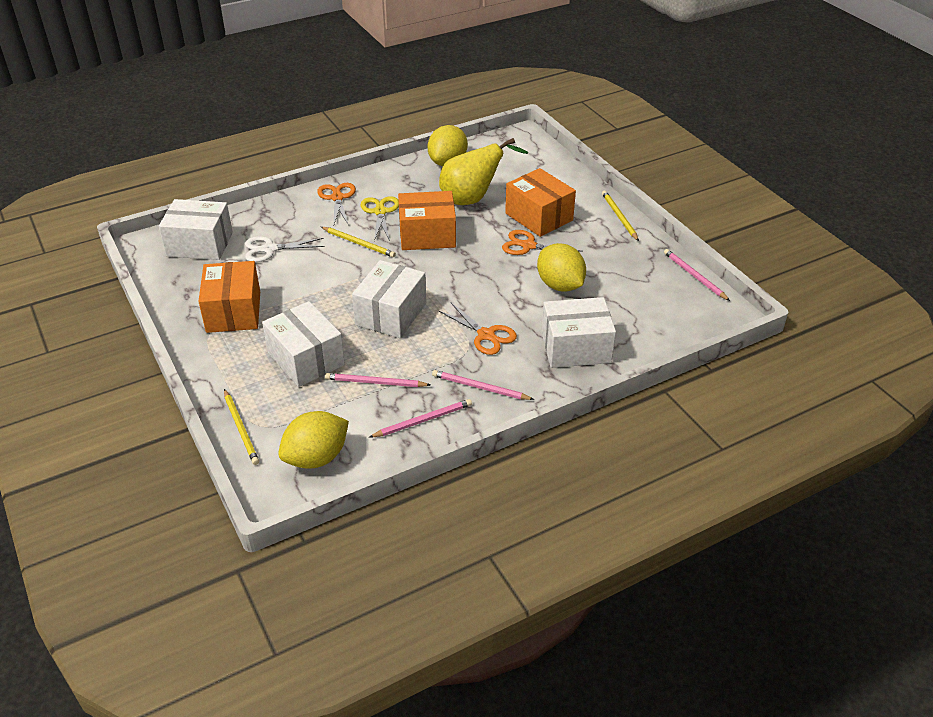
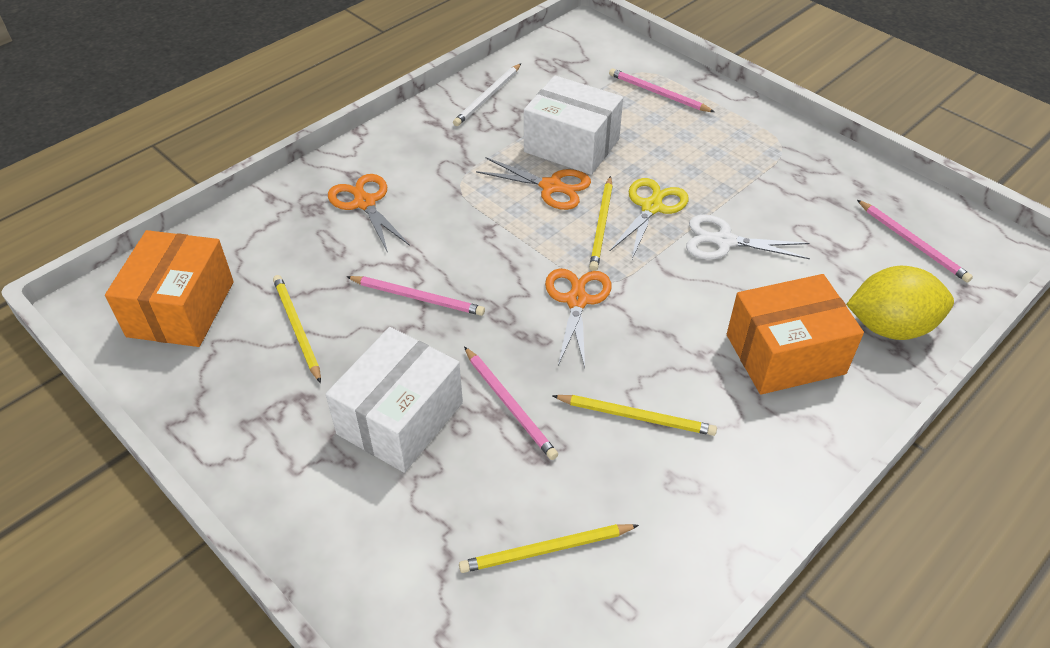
orange box: 3 -> 2
white box: 4 -> 2
white pencil: 0 -> 1
yellow lemon: 3 -> 1
yellow pear: 1 -> 0
yellow pencil: 3 -> 4

